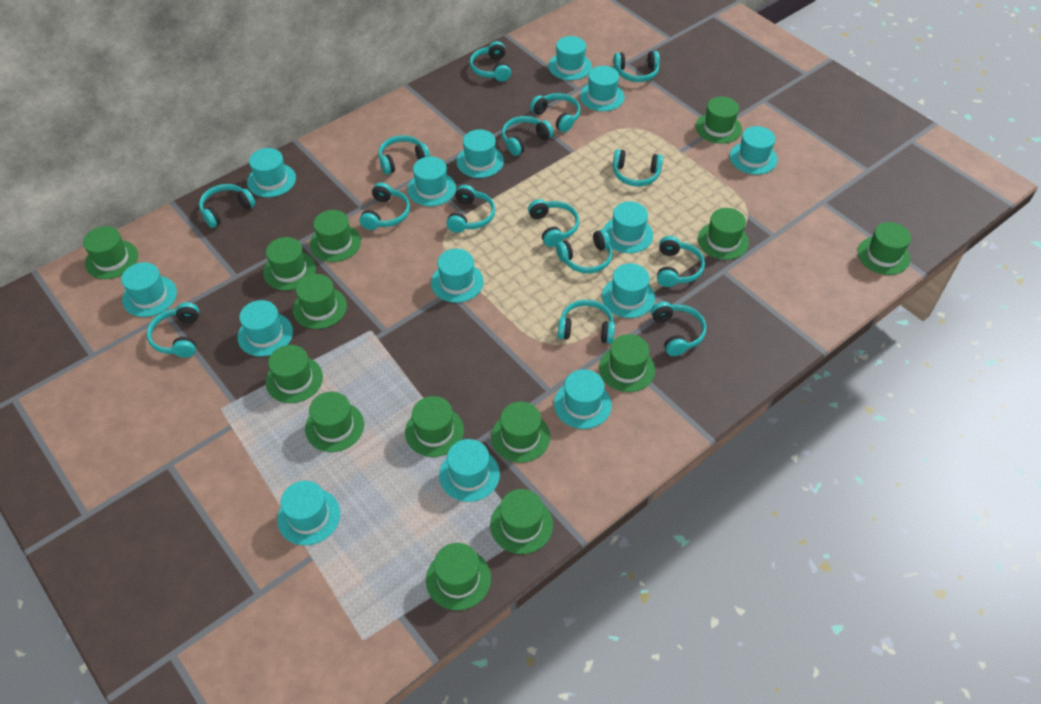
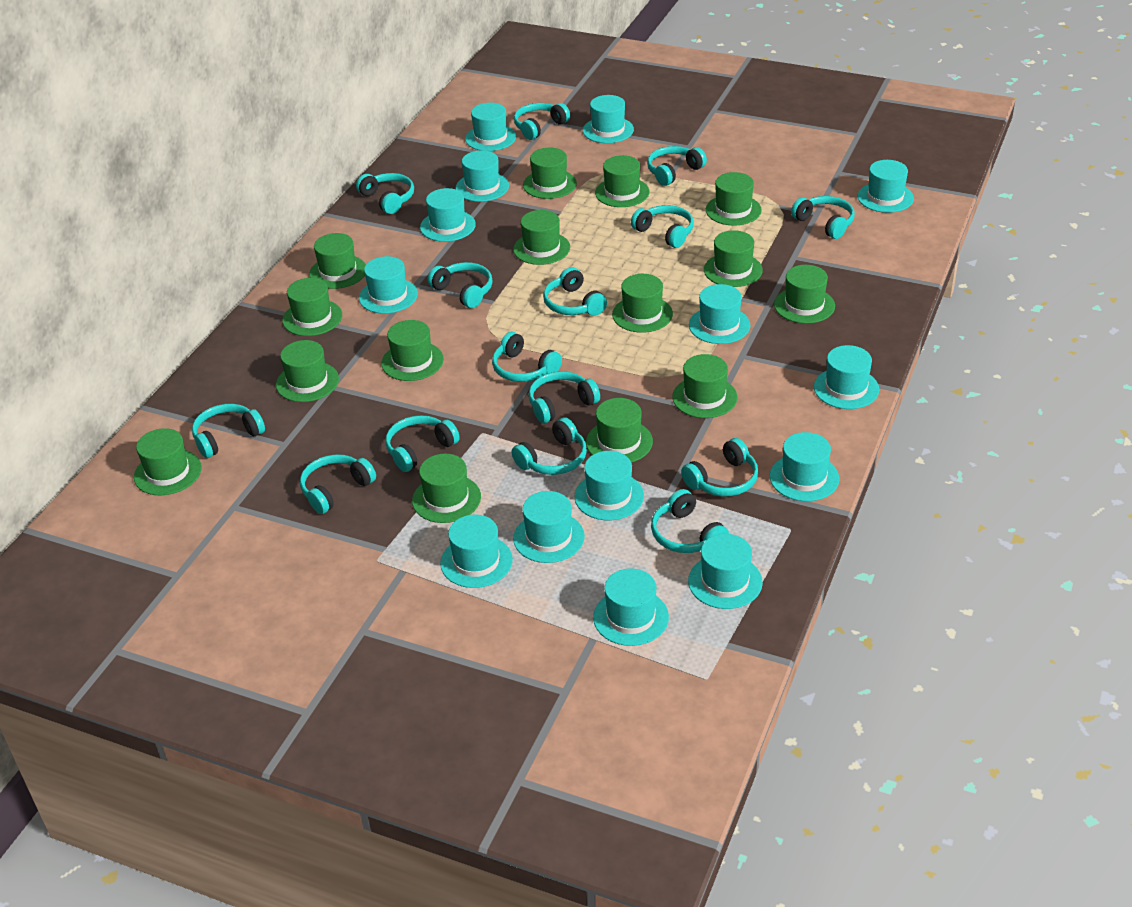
green hat: 14 -> 15

